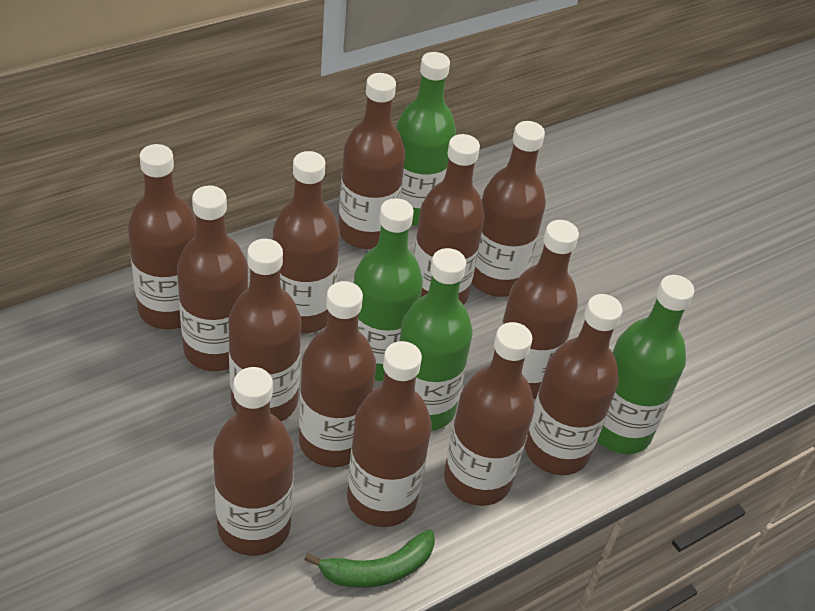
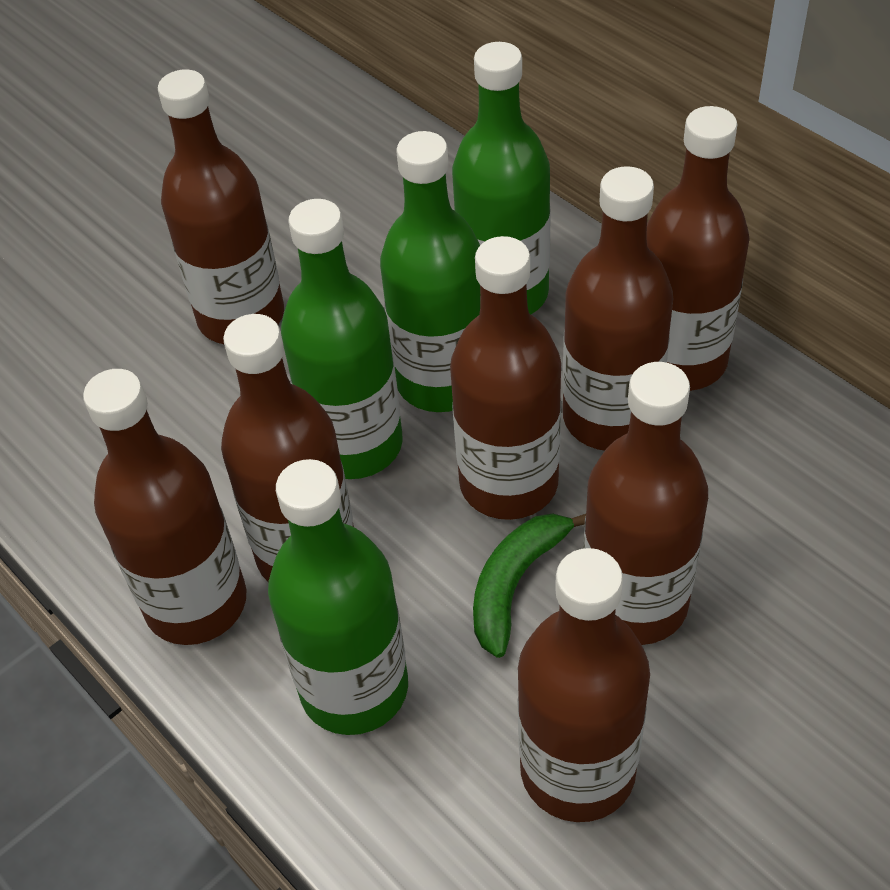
brown bottle: 13 -> 8

